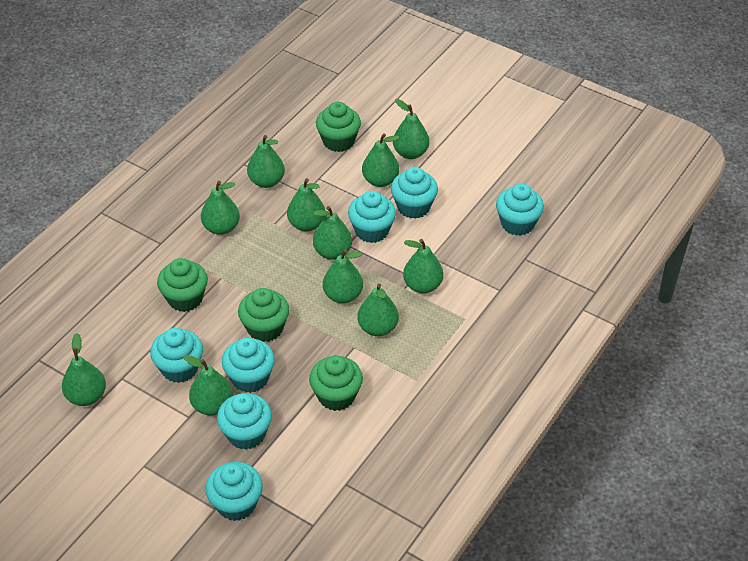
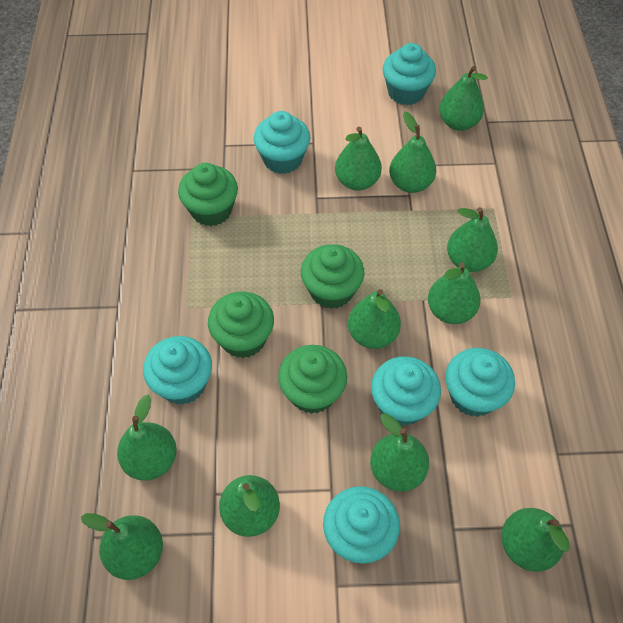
turquoise cupcake: 7 -> 6

